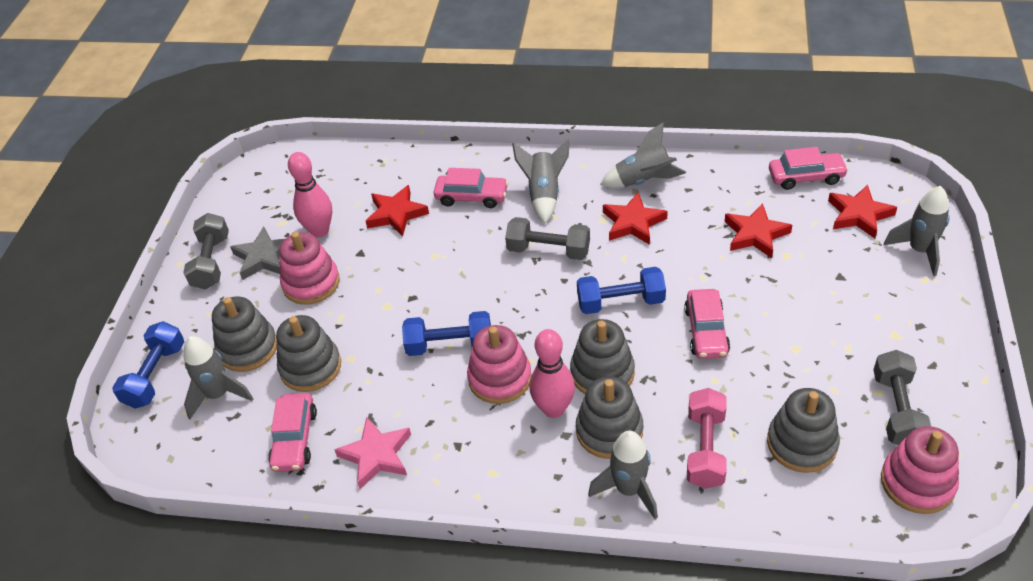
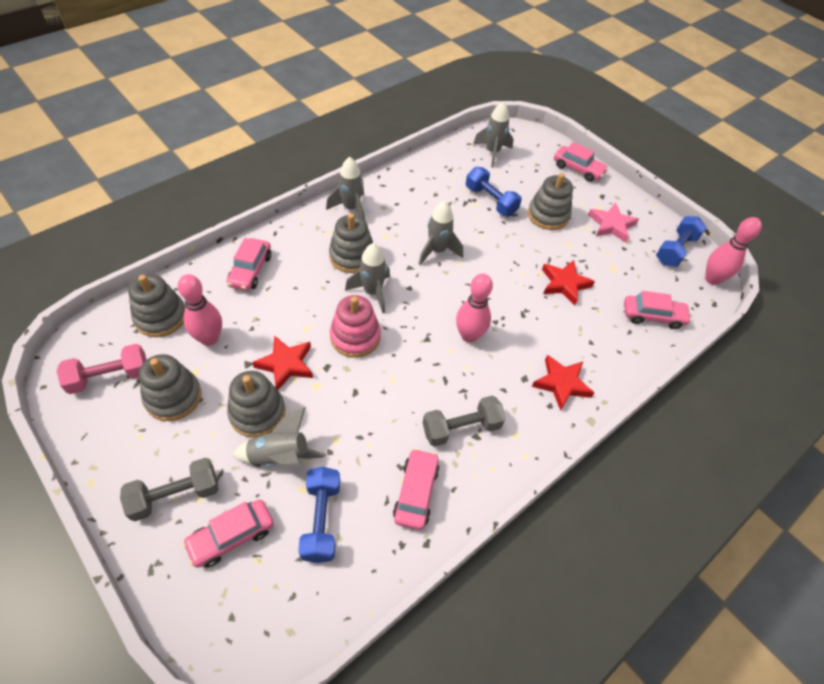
grey dumbbell: 3 -> 2
grey star: 1 -> 0
pink bowling pin: 2 -> 3
pink car: 4 -> 5
pink stacking toy: 3 -> 1
red star: 4 -> 3

